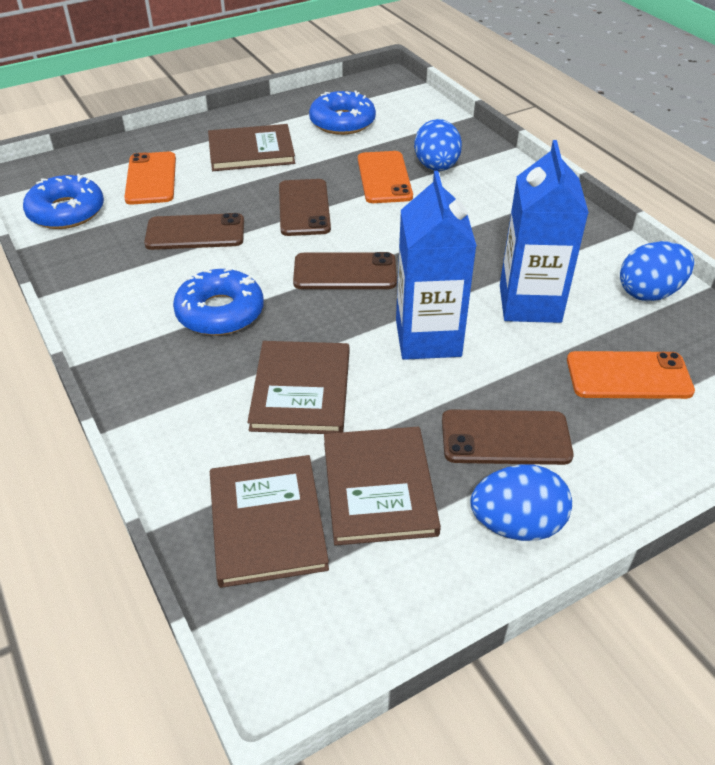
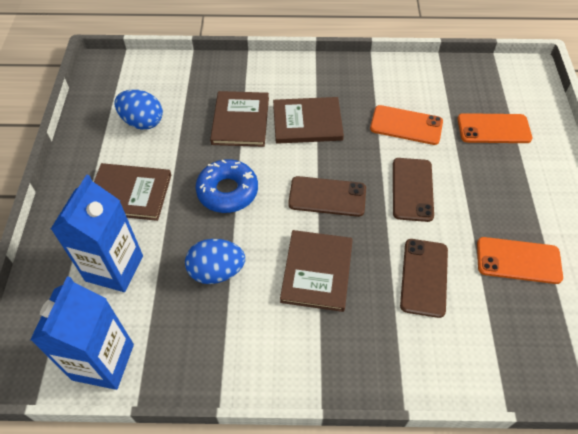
blue donut: 3 -> 1
blue egg: 3 -> 2
brown phone: 4 -> 3

